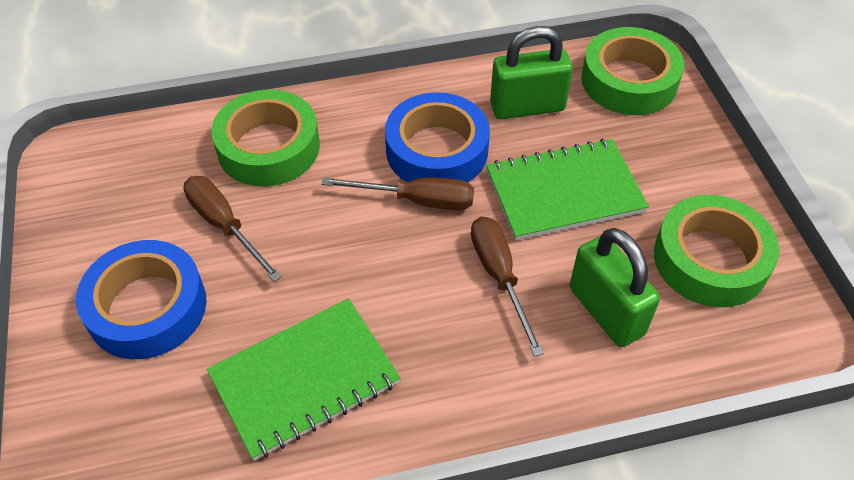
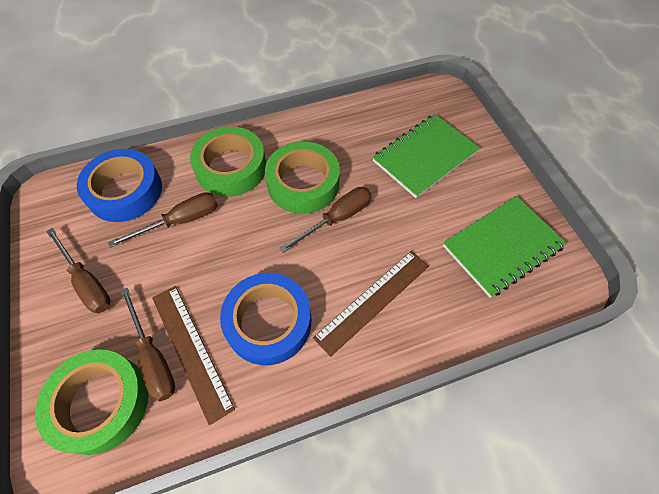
brown ruler: 0 -> 2
brown screwdriver: 3 -> 4
green padlock: 2 -> 0

